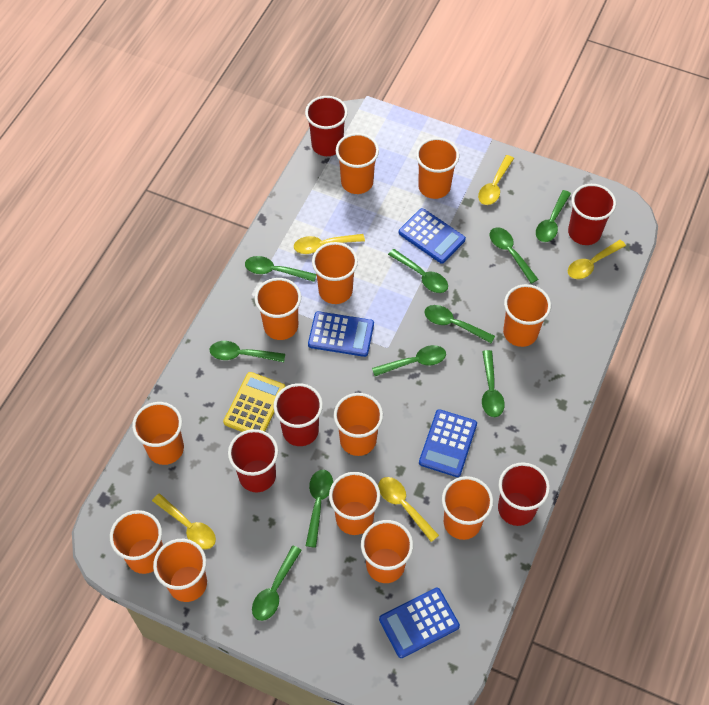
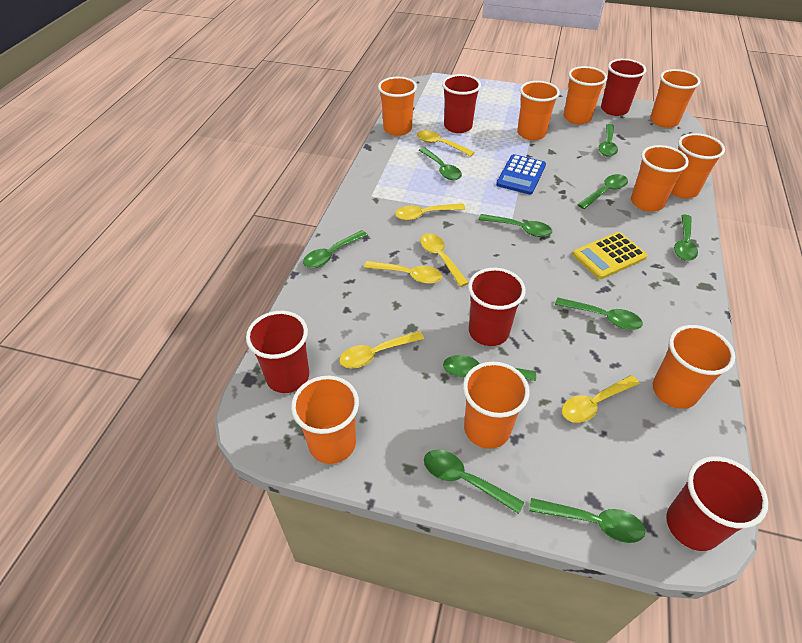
blue calculator: 4 -> 1
orange cup: 12 -> 9
yellow spoon: 5 -> 6

